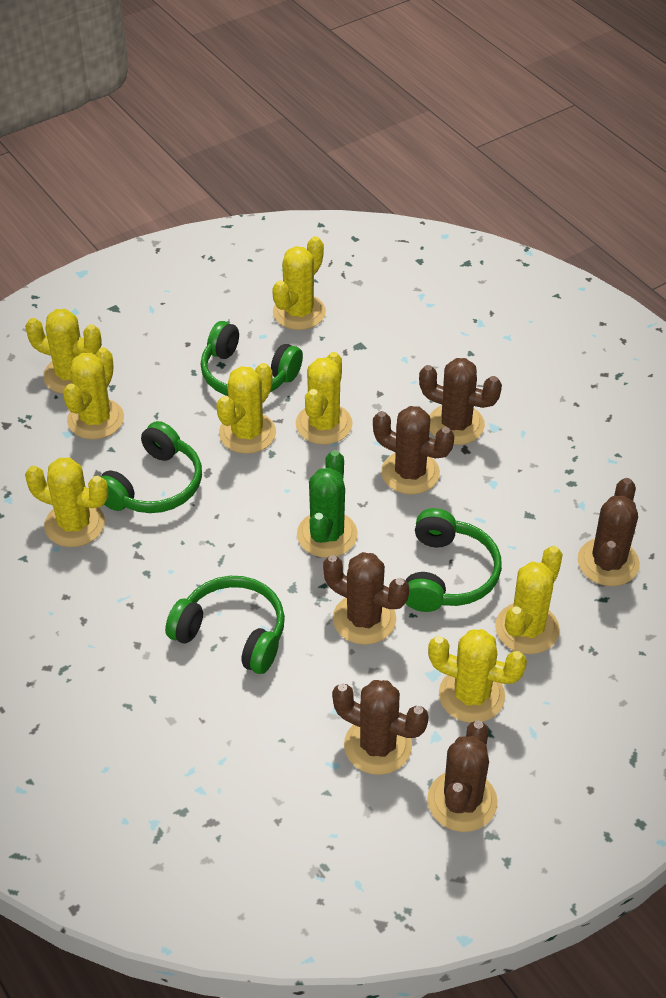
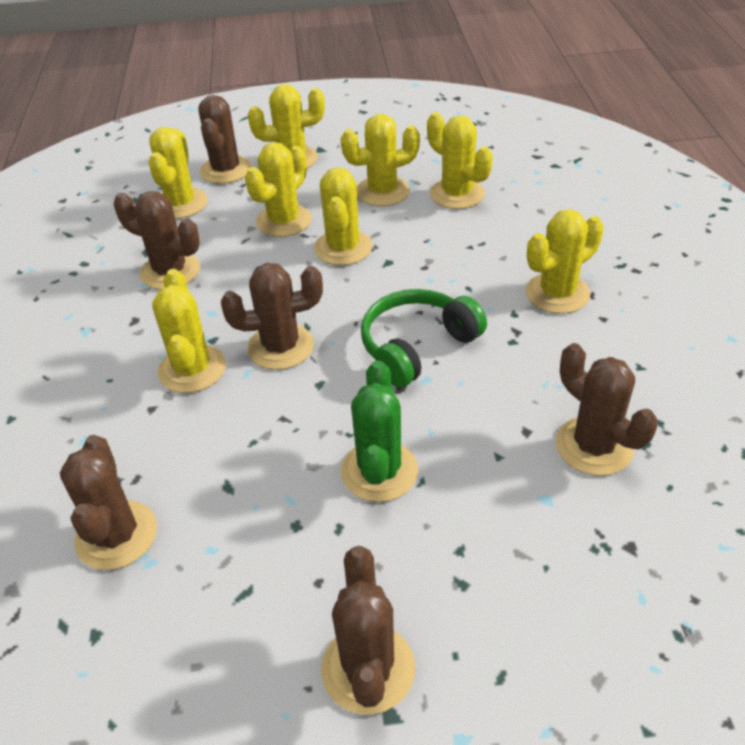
green headphones: 4 -> 1

